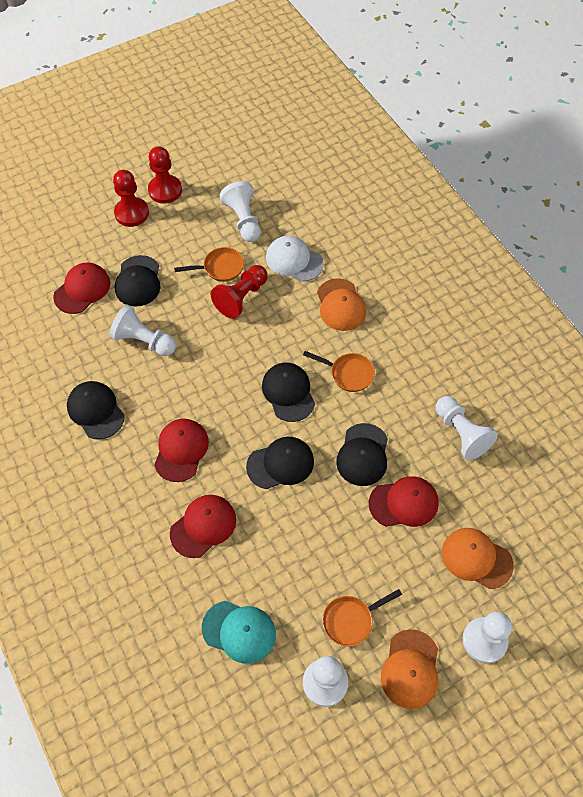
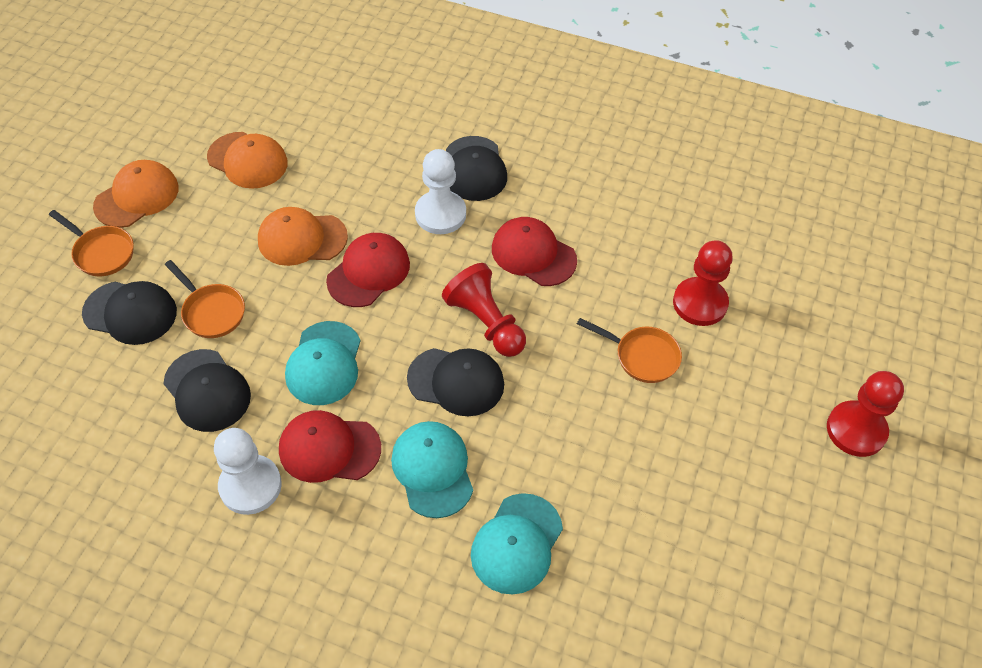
black cap: 5 -> 4
red cap: 4 -> 3
turquoise cap: 1 -> 3
white cap: 1 -> 0
white pawn: 5 -> 2

